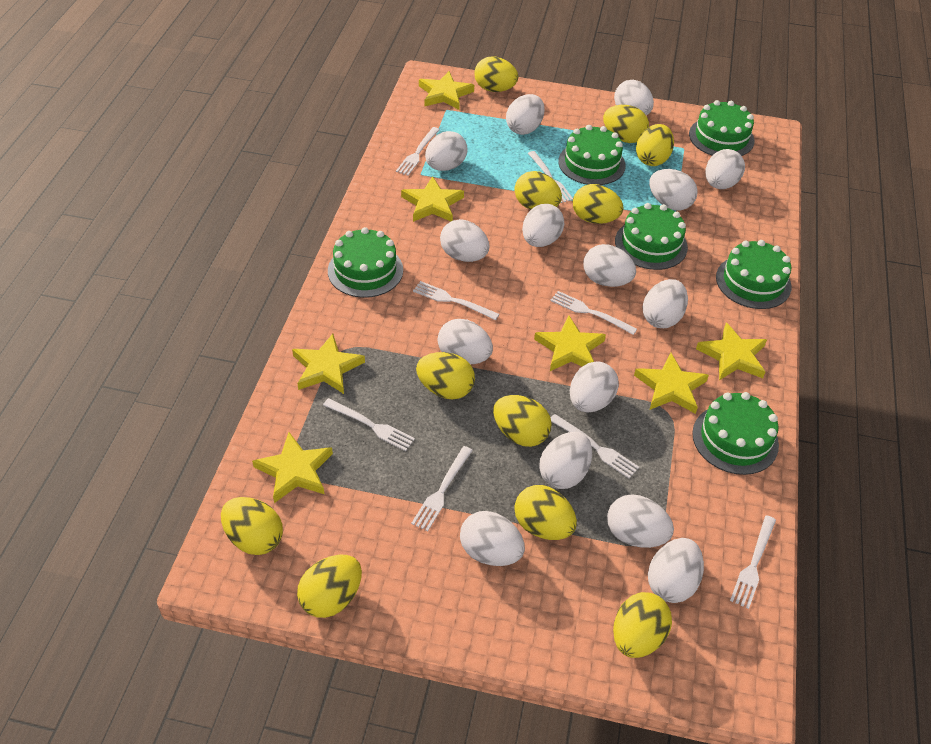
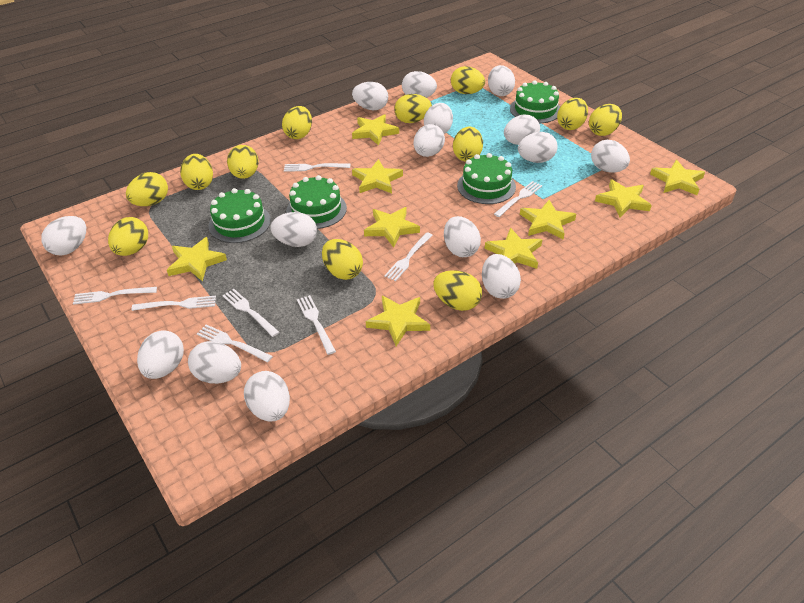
green cake: 6 -> 4
yellow egg: 11 -> 12
yellow star: 7 -> 9

